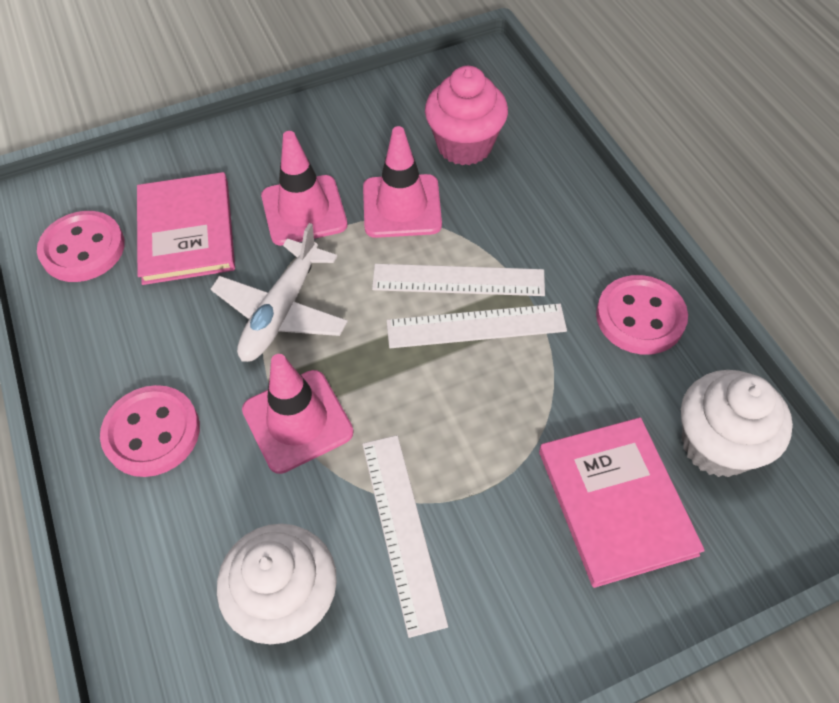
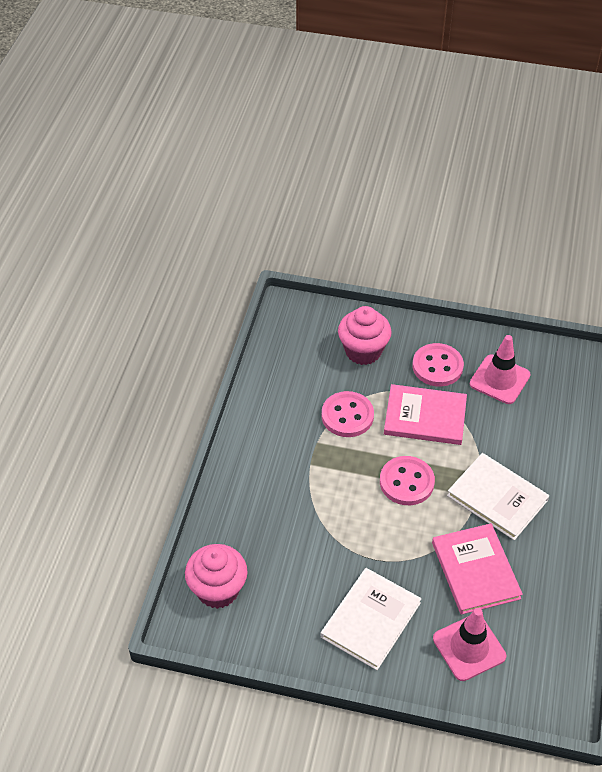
pink cupcake: 1 -> 2
pink traffic cone: 3 -> 2
white book: 0 -> 2
white cupcake: 2 -> 0
white plane: 1 -> 0
white ruler: 3 -> 0

